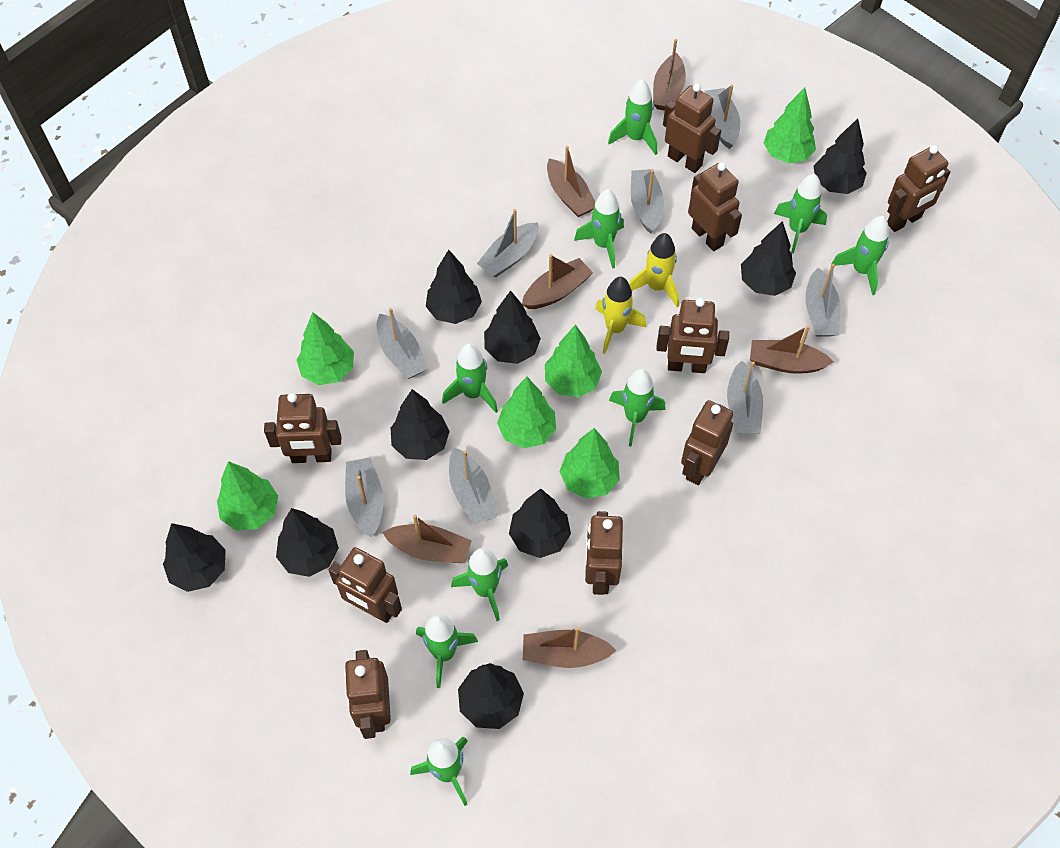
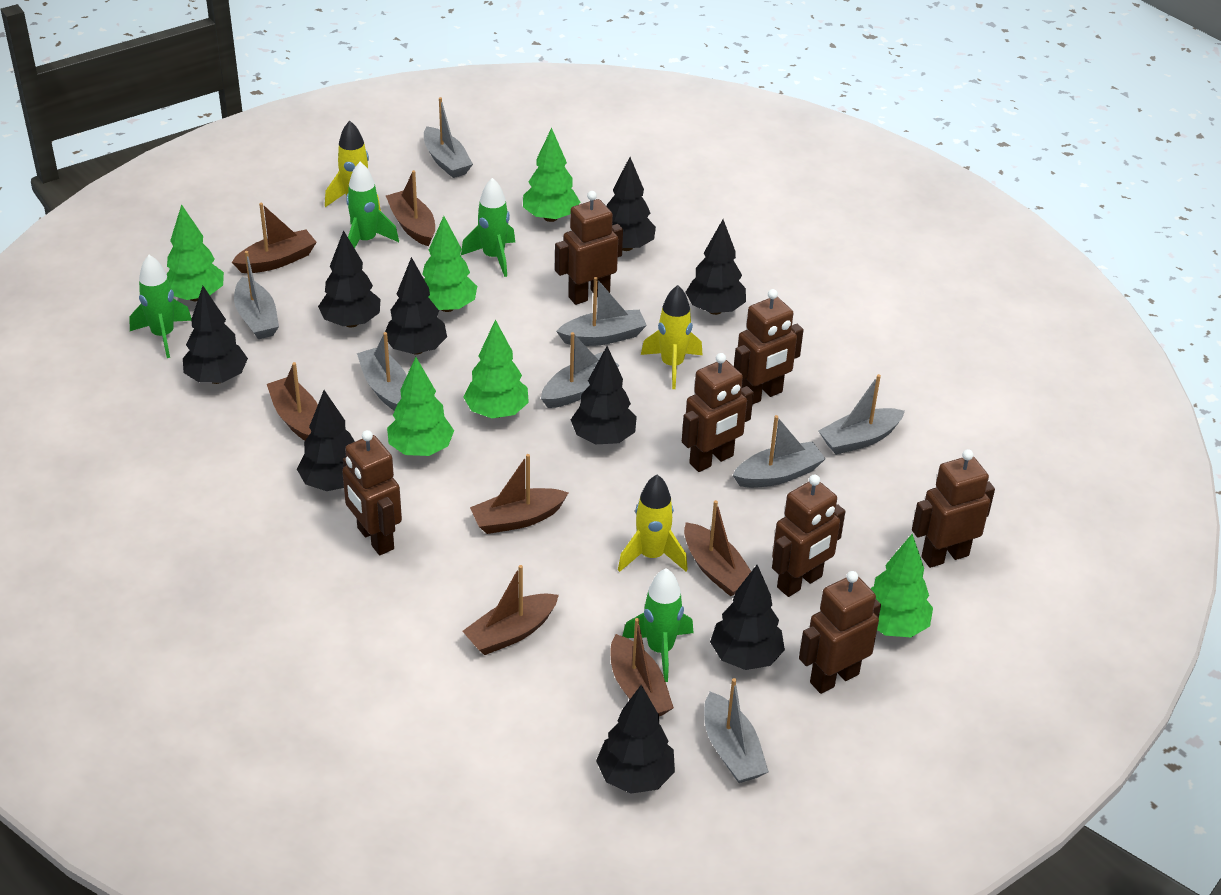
brown boat: 6 -> 7
brown robot: 9 -> 7
green rocket: 9 -> 4
yellow rocket: 2 -> 3

